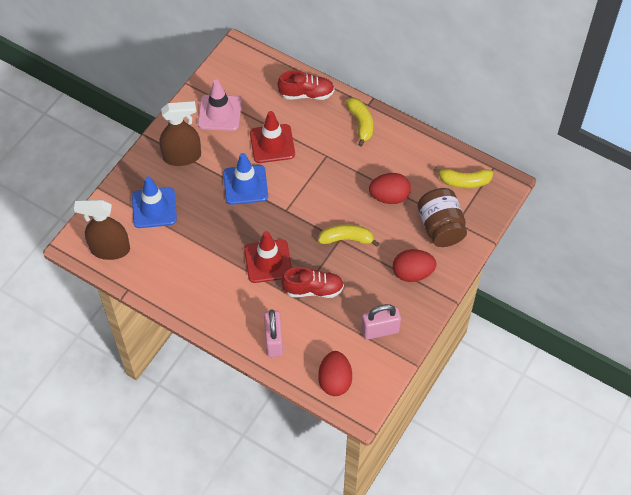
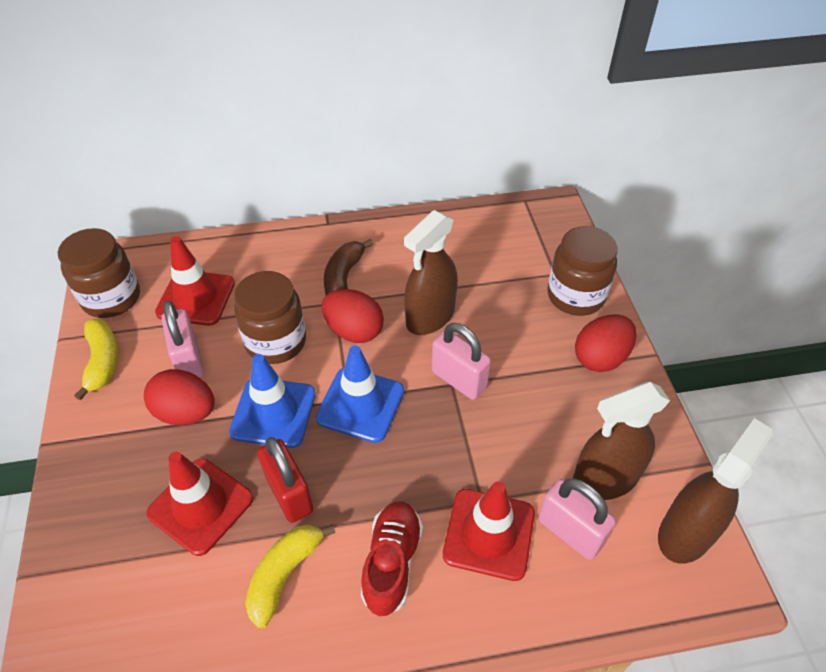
brown banana: 0 -> 1
brown jar: 1 -> 3
brown spray bottle: 2 -> 3
pink padlock: 2 -> 3
pink traffic cone: 1 -> 0
red padlock: 0 -> 1
red shoe: 2 -> 1
red traffic cone: 2 -> 3
yellow banana: 3 -> 2

